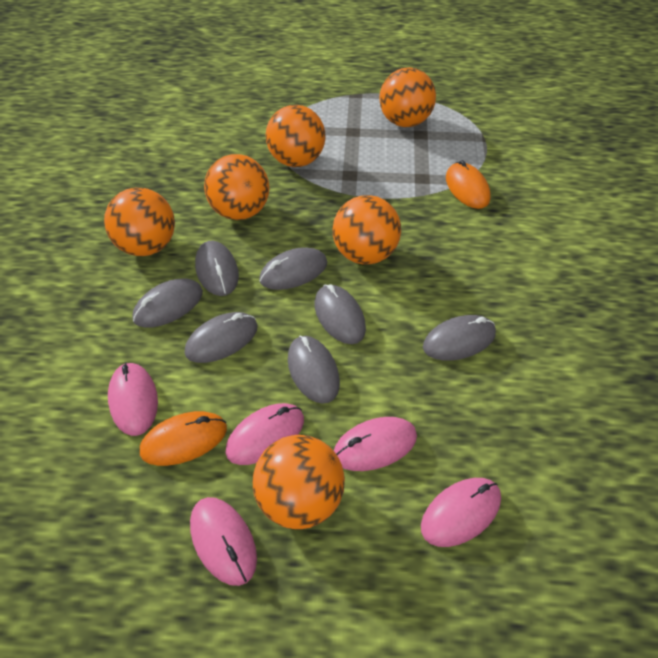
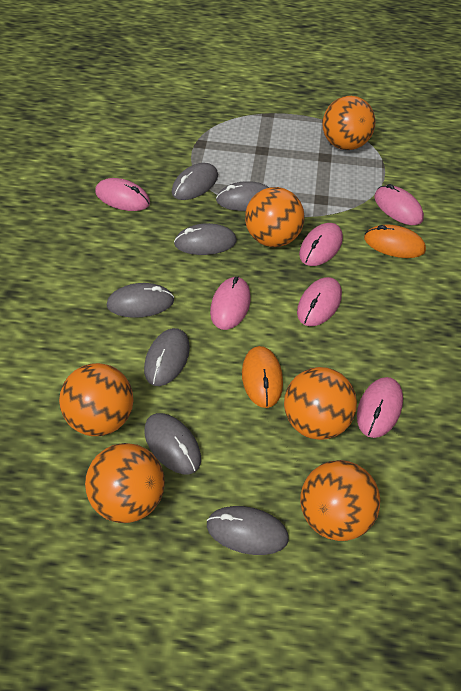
pink mouse: 5 -> 6

